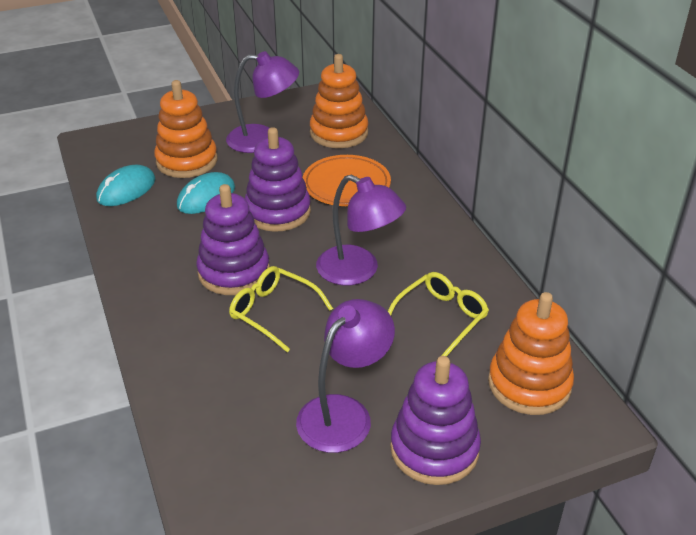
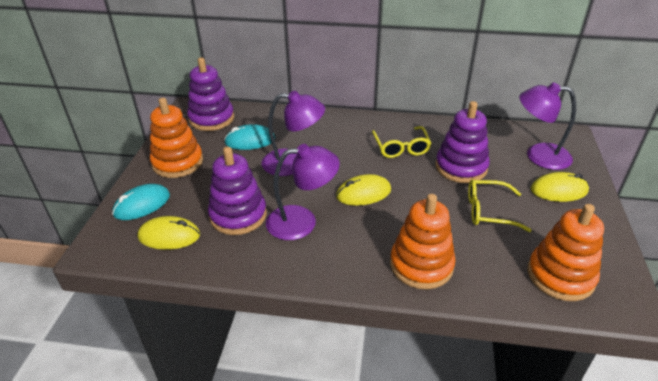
orange plate: 1 -> 0
yellow mouse: 0 -> 3

